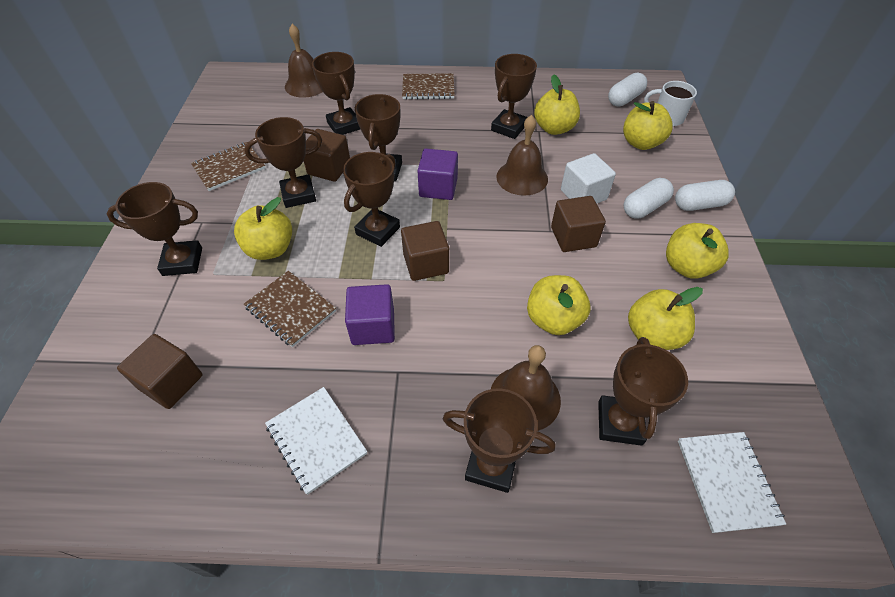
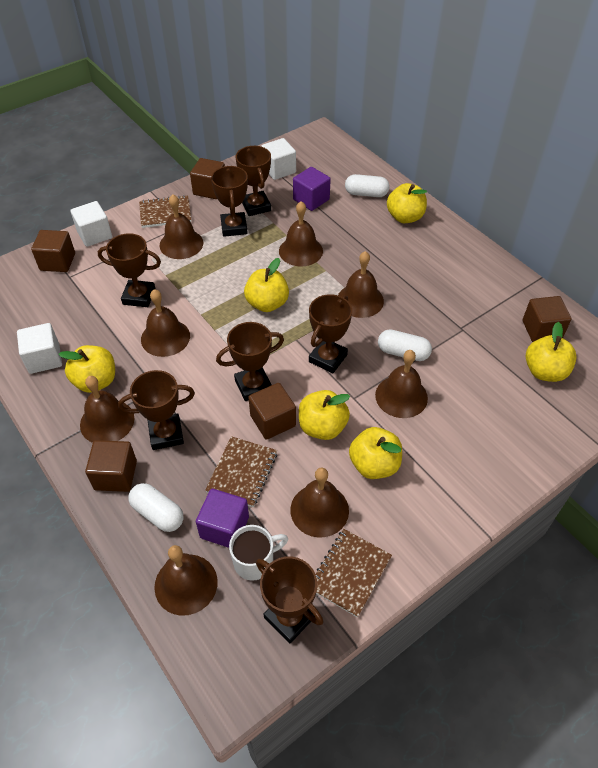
brown bell: 3 -> 8
brown cube: 4 -> 5
brown trophy: 8 -> 7
white cube: 1 -> 3
white notebook: 2 -> 0

